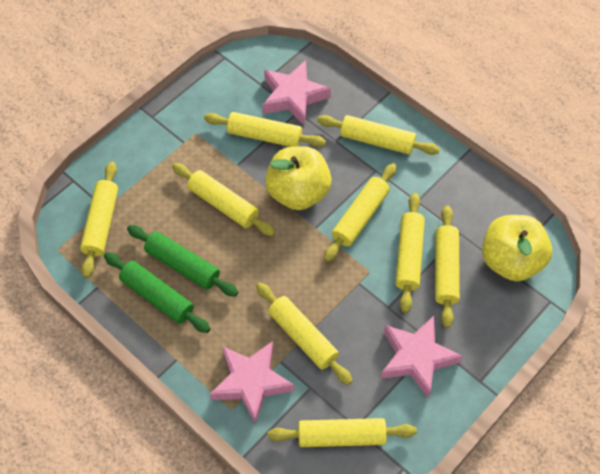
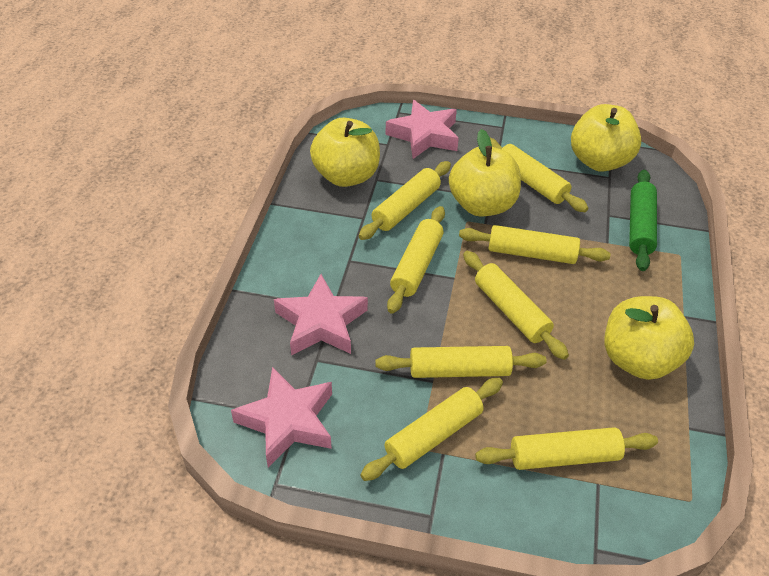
green rolling pin: 2 -> 1
yellow apple: 2 -> 4
yellow rolling pin: 9 -> 8

